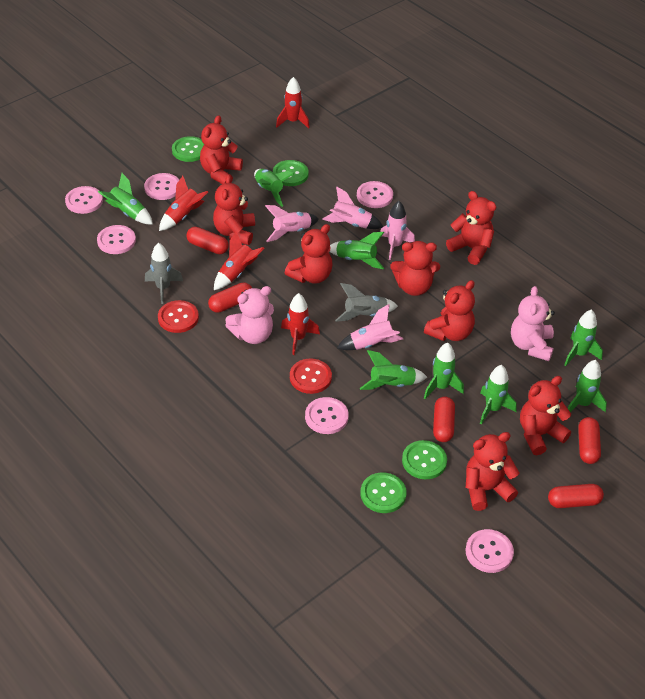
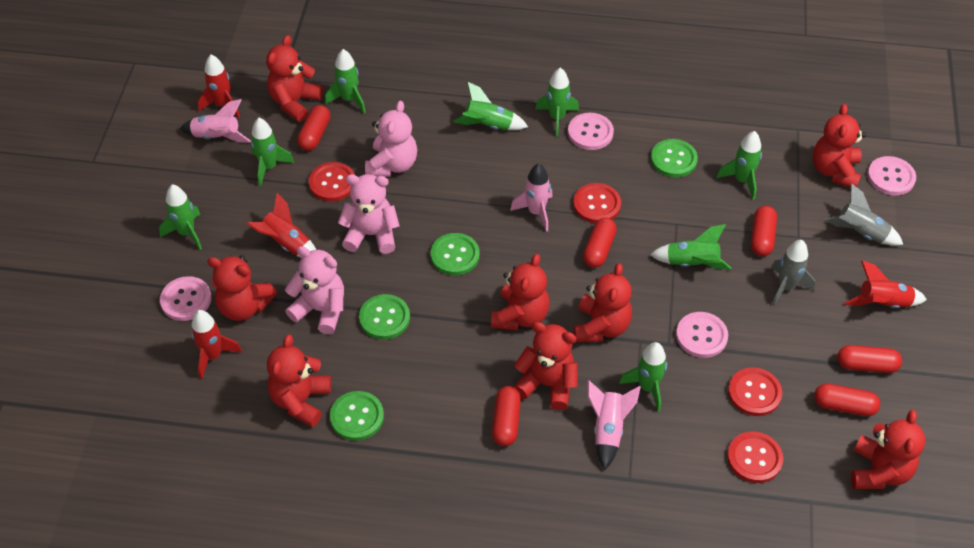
pink button: 6 -> 4
pink rocket: 4 -> 3
pink teddy bear: 2 -> 3
red button: 2 -> 4
red capsule: 5 -> 6

